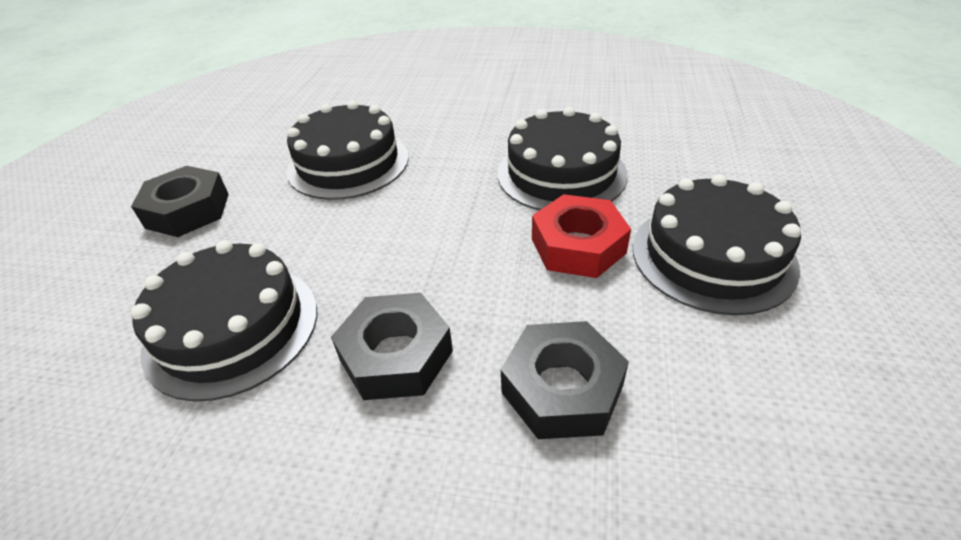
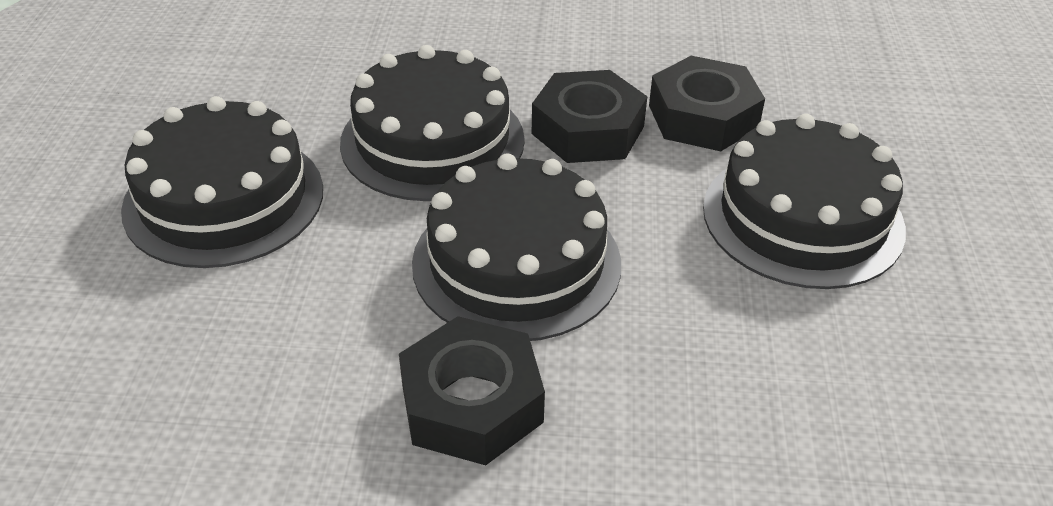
red nut: 1 -> 0

